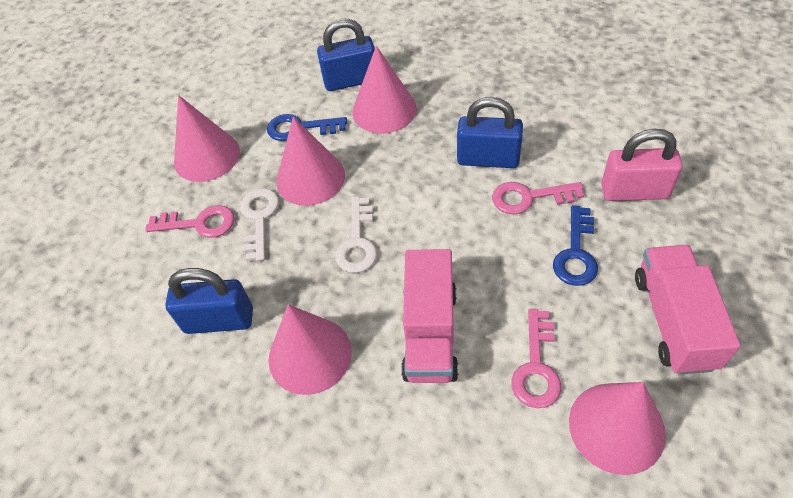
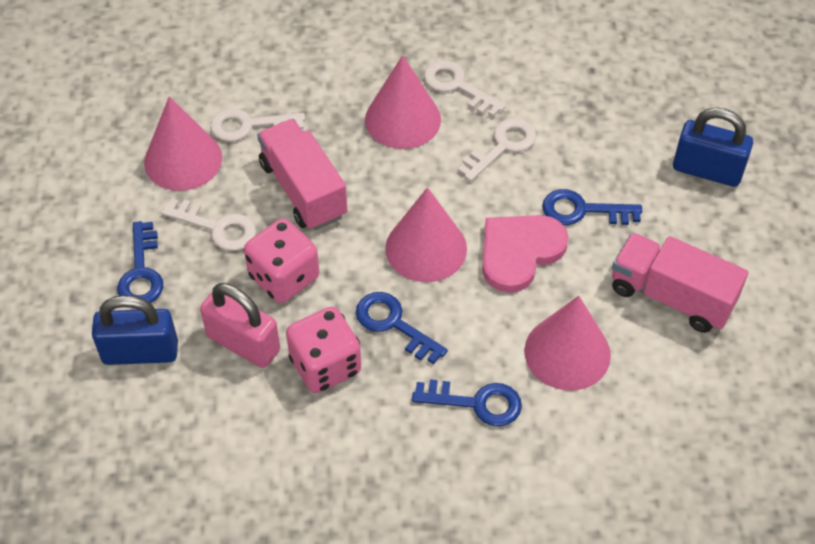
blue key: 2 -> 4
blue padlock: 3 -> 2
pink cone: 5 -> 4
pink dice: 0 -> 2
pink heart: 0 -> 1
pink key: 3 -> 0
white key: 2 -> 4

